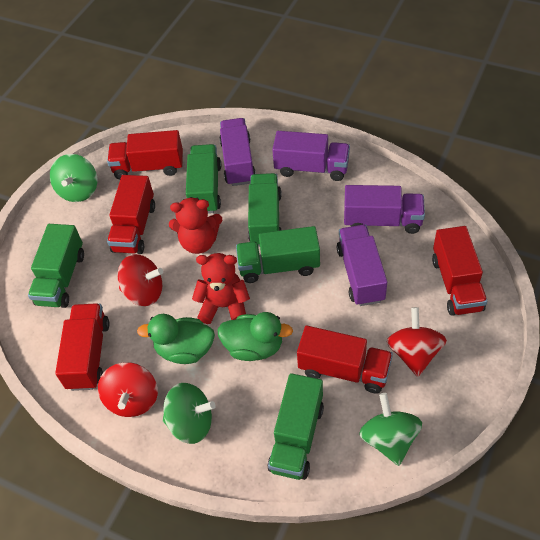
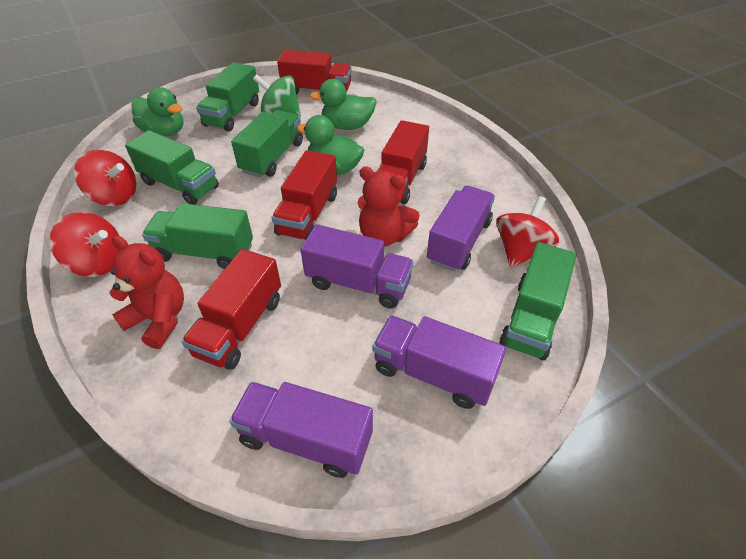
green duck: 2 -> 3
green spinning top: 3 -> 1
red truck: 5 -> 4

